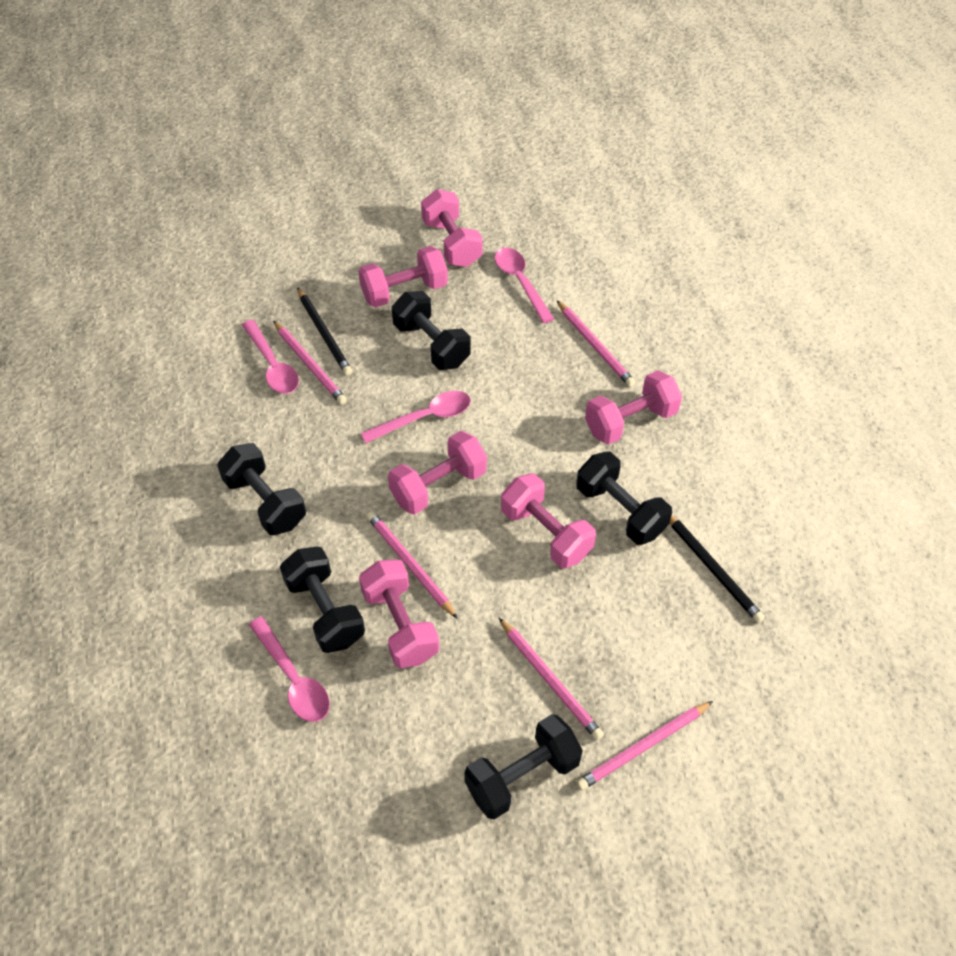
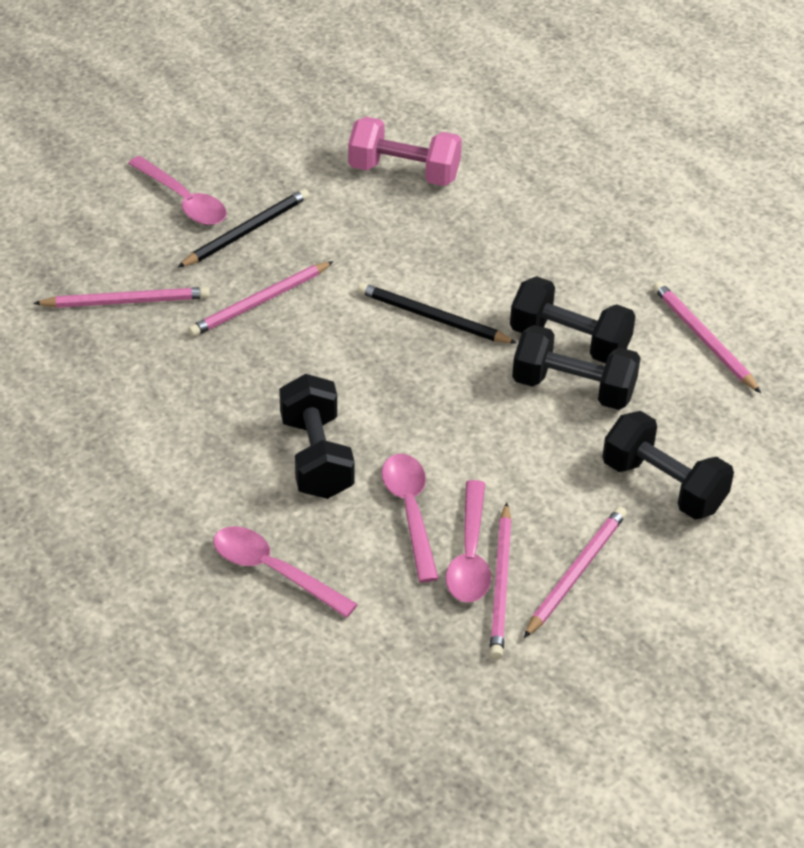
black dumbbell: 5 -> 4
pink dumbbell: 6 -> 1

